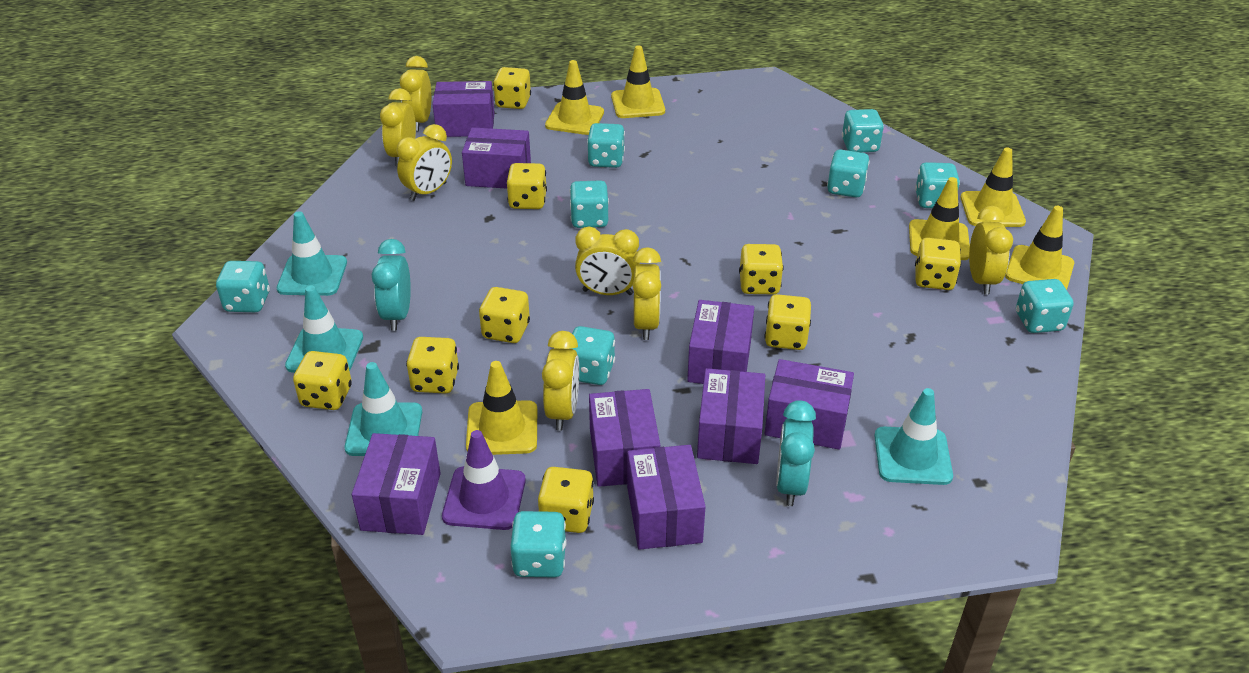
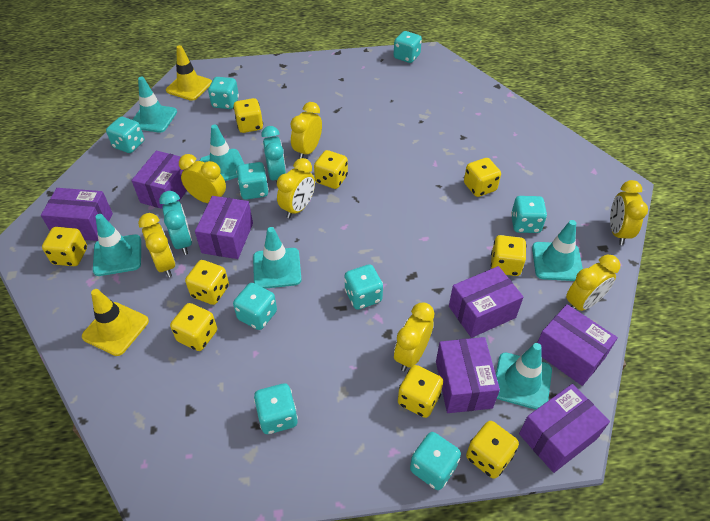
purple box: 8 -> 7
purple traffic cone: 1 -> 0
turquoise traffic cone: 4 -> 6
yellow traffic cone: 6 -> 2

